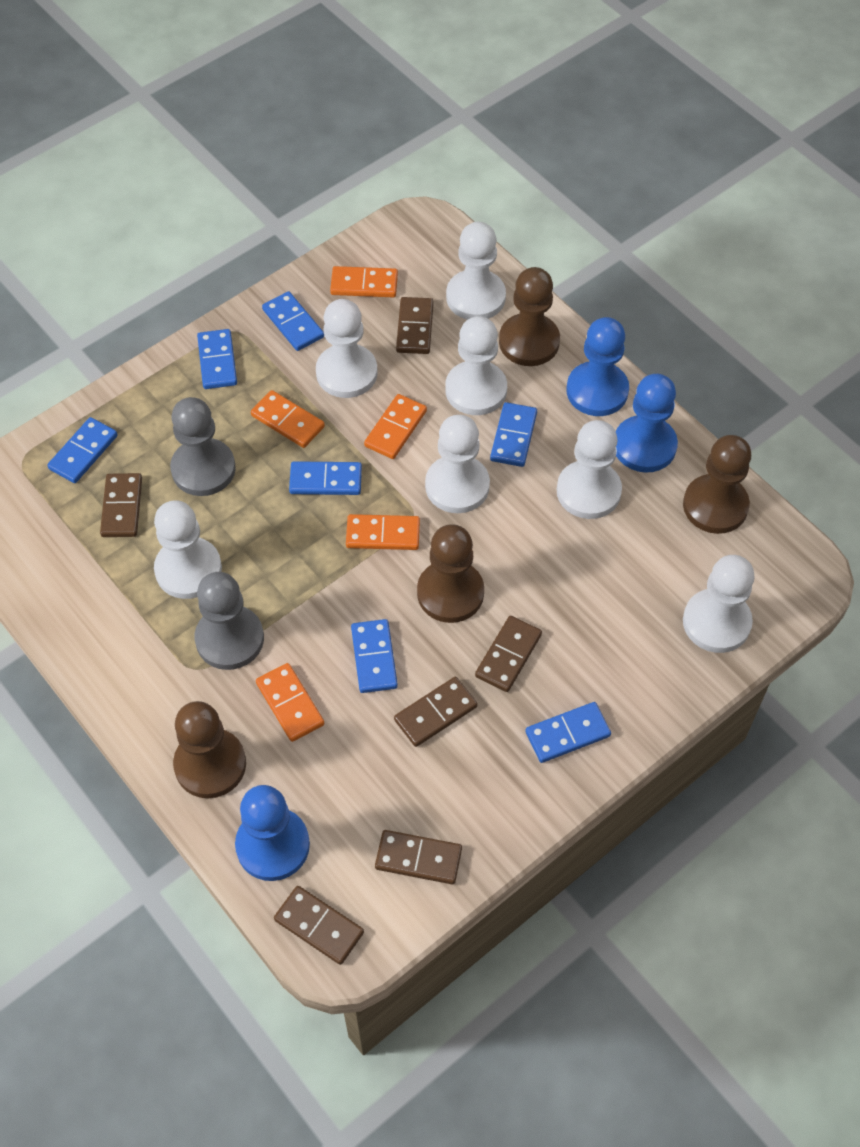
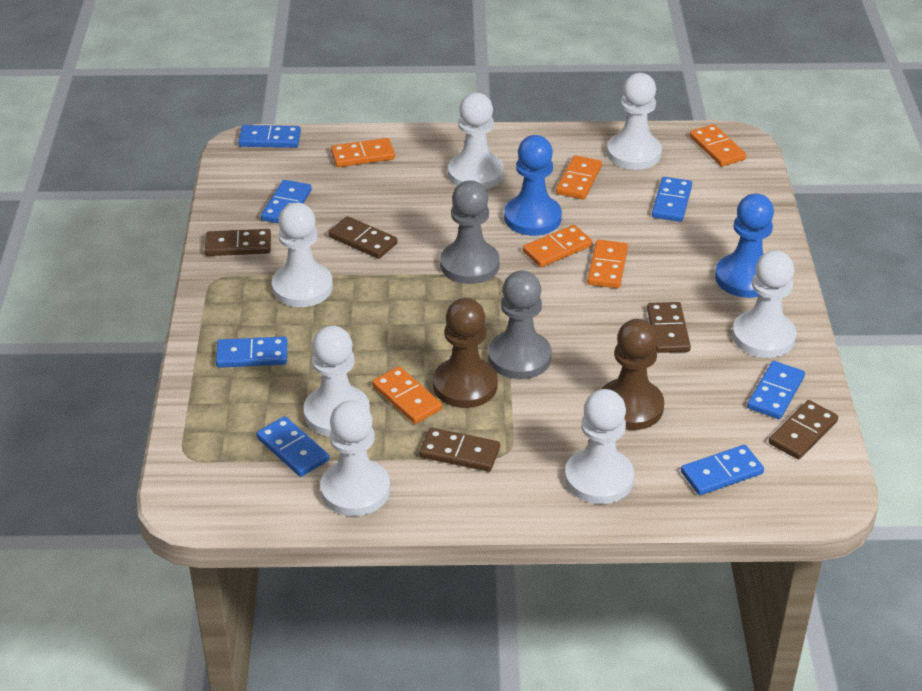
blue pawn: 3 -> 2
brown domino: 6 -> 5
brown pawn: 4 -> 2
orange domino: 5 -> 6

